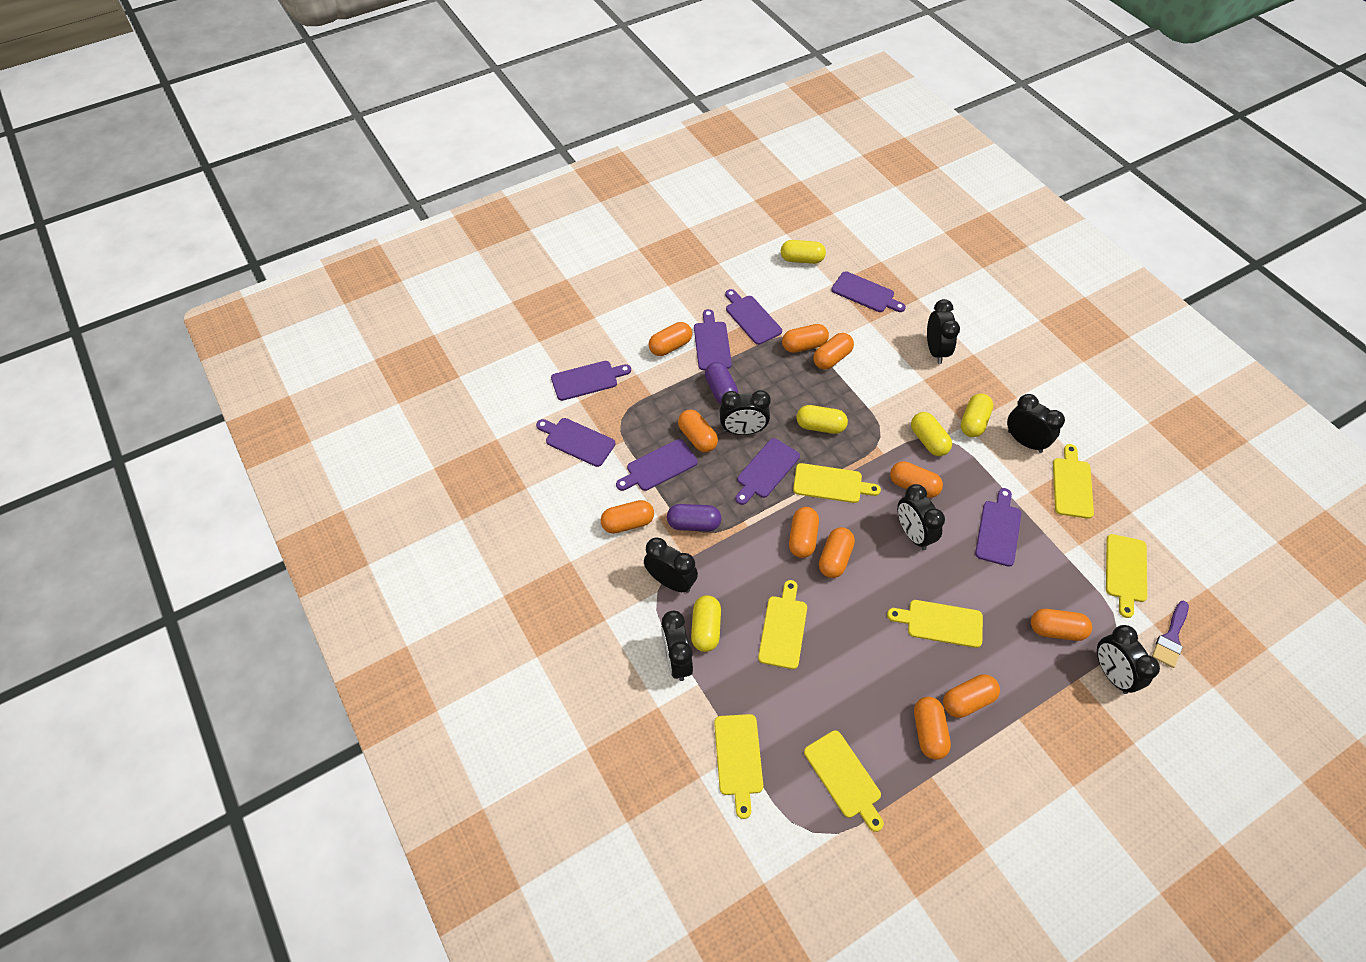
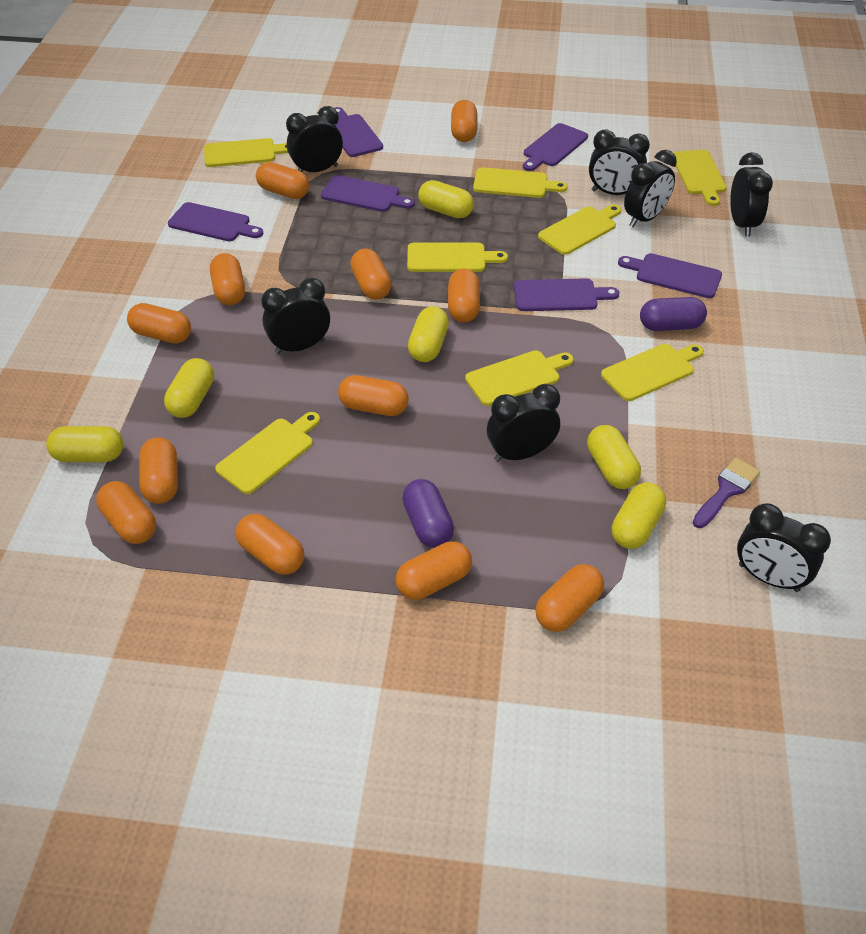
orange capsule: 11 -> 12
purple cutting board: 8 -> 6
yellow capsule: 5 -> 6
yellow cutting board: 7 -> 8

